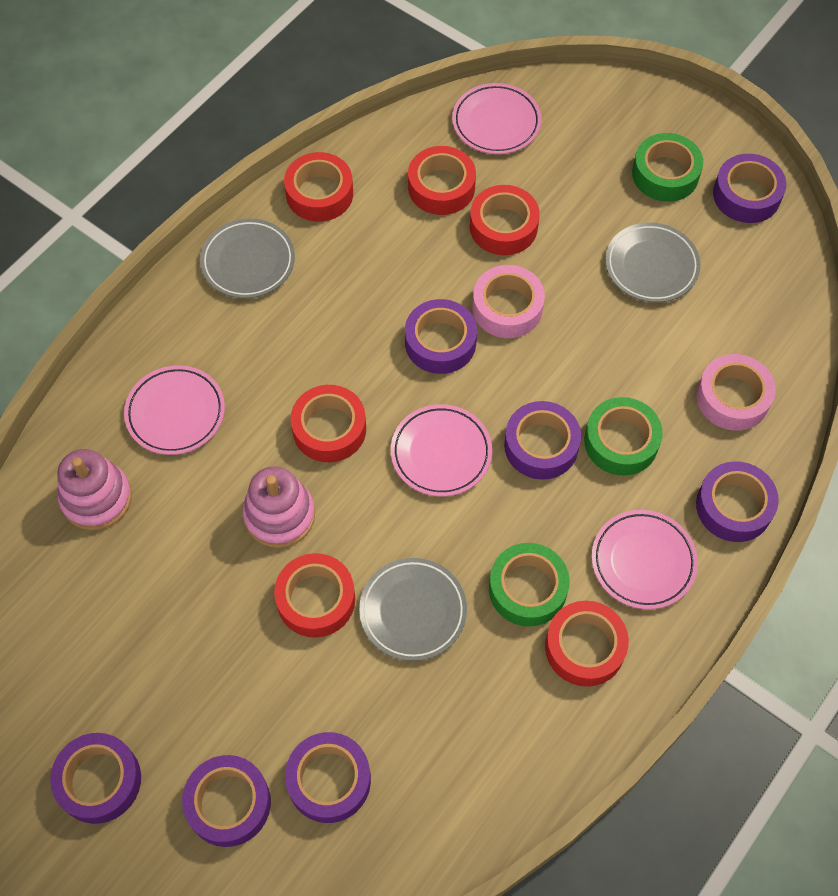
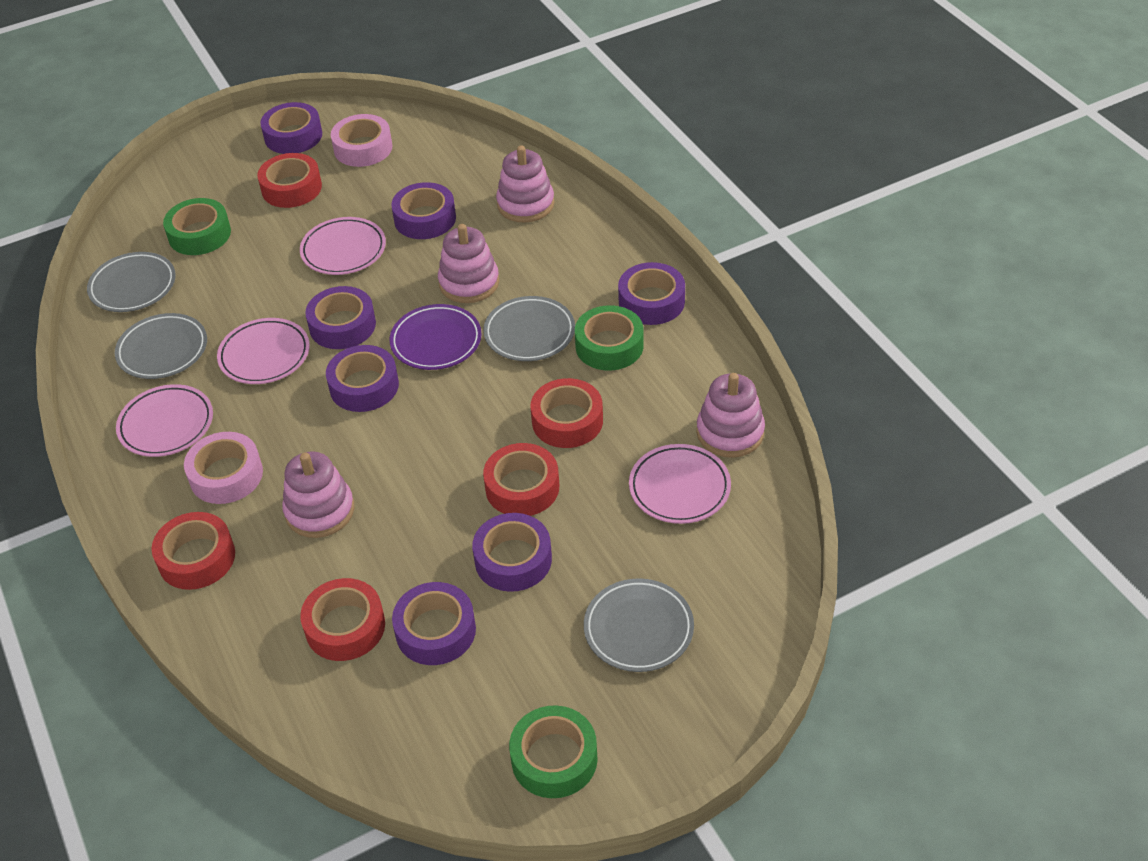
grey plate: 3 -> 4
pink stacking toy: 2 -> 4
purple plate: 0 -> 1
red tape: 6 -> 5

